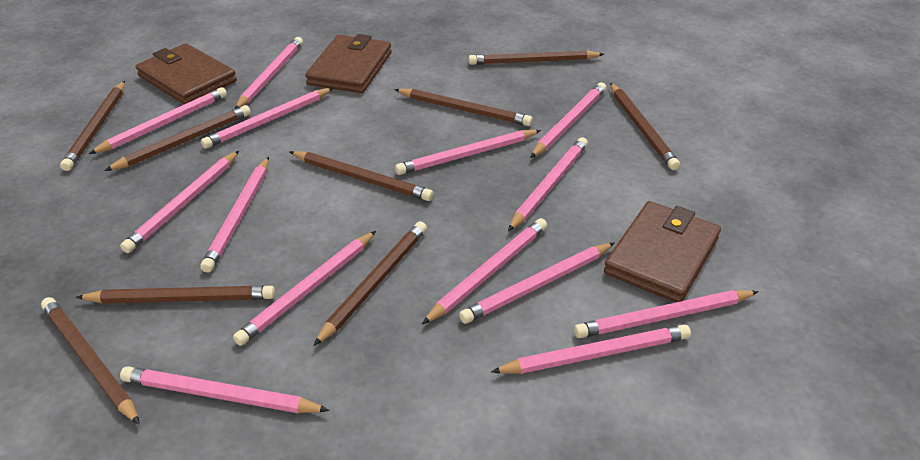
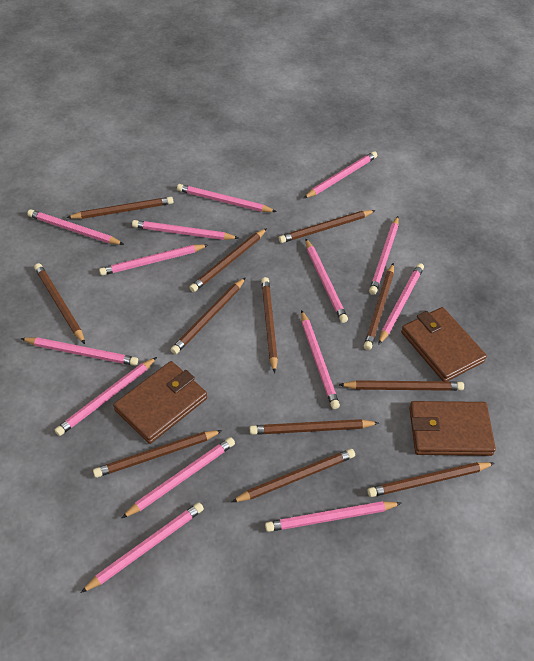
brown pencil: 9 -> 12

